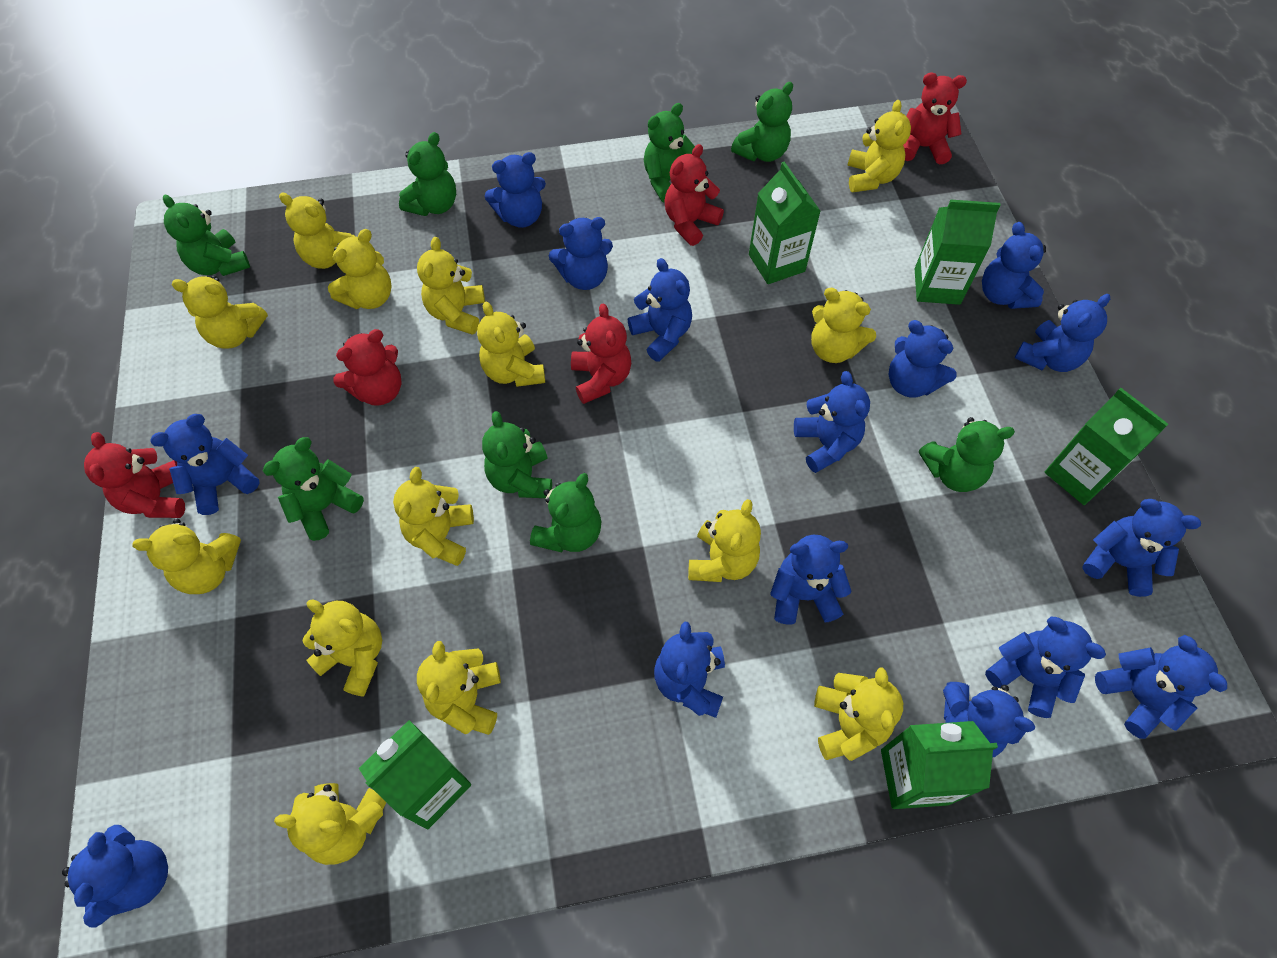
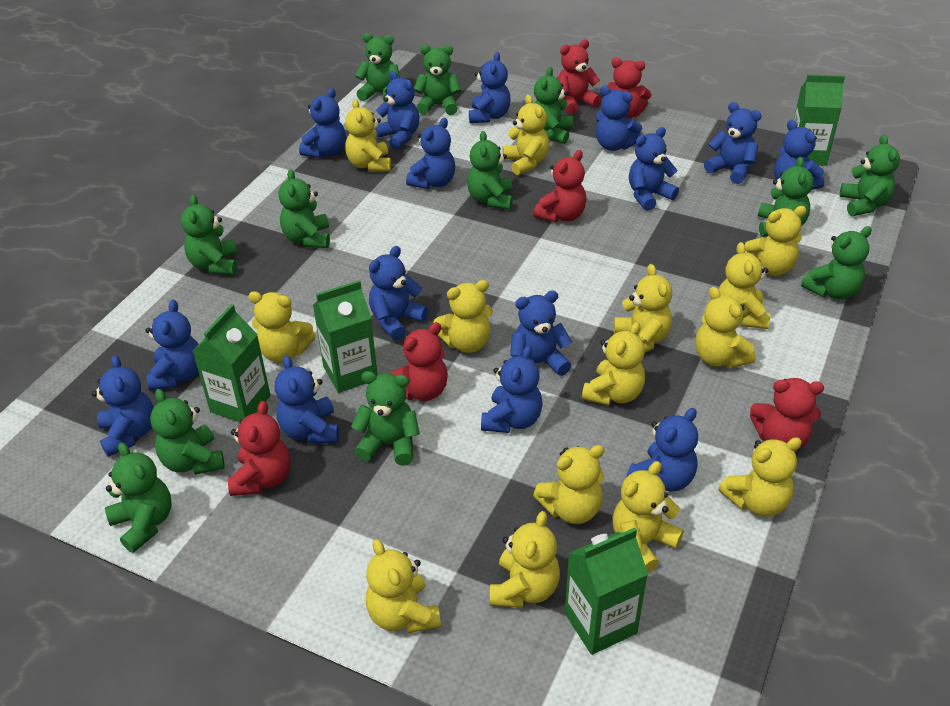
green carton: 5 -> 4
green teddy bear: 8 -> 12
red teddy bear: 5 -> 6

